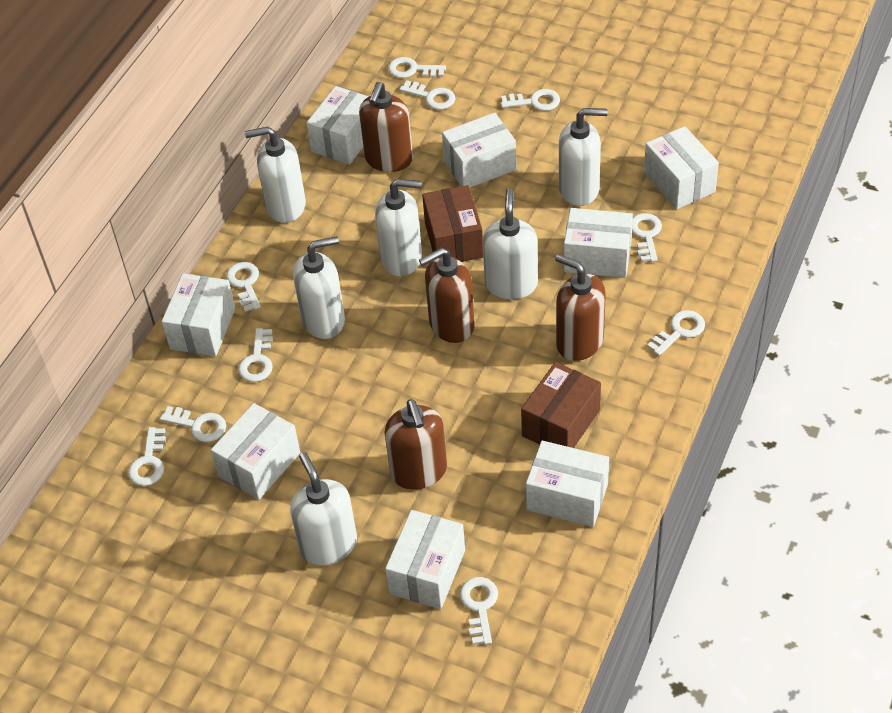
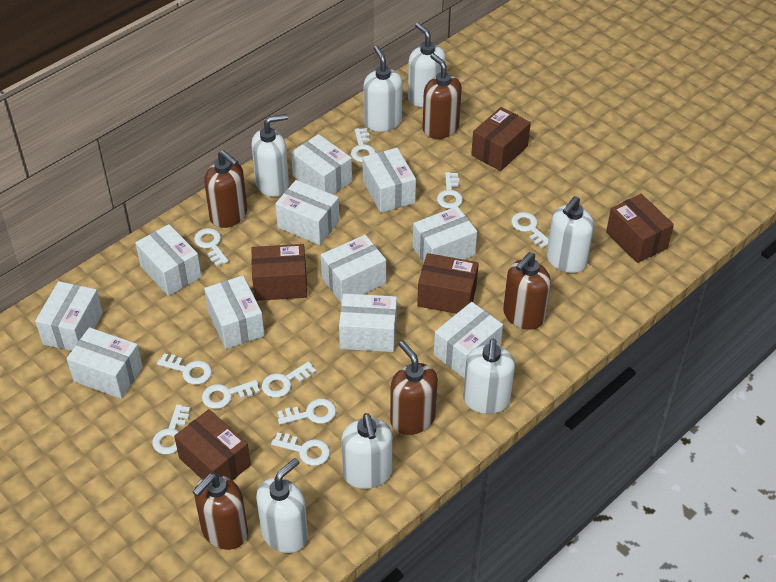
brown box: 2 -> 5
brown soap dispenser: 4 -> 5
white box: 8 -> 11
white soap dispenser: 6 -> 7

